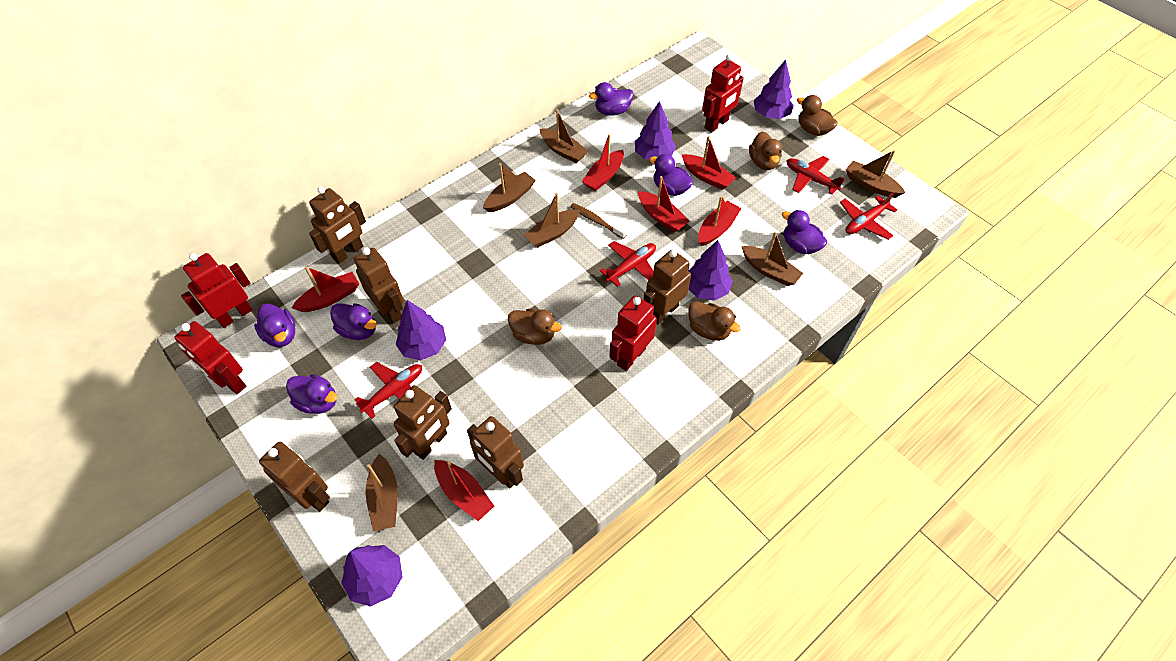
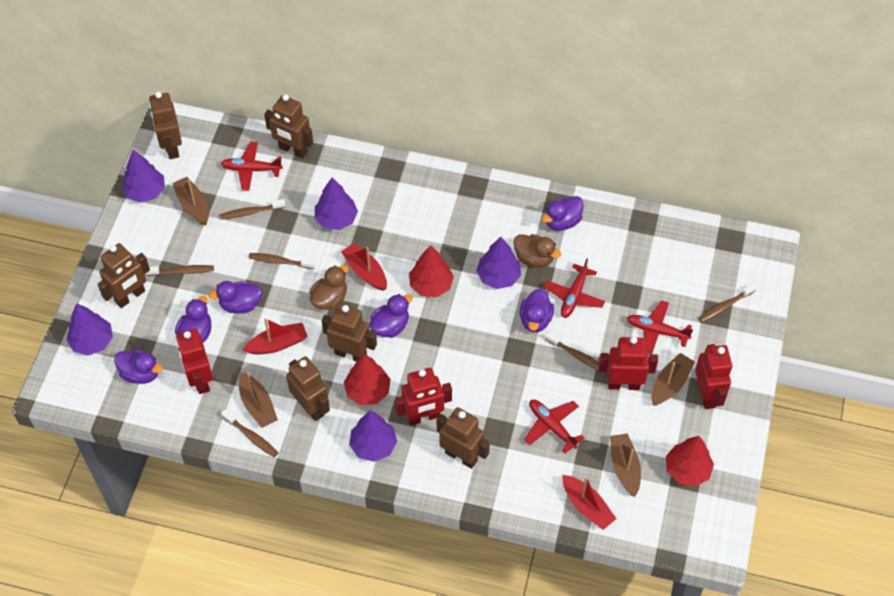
brown boat: 6 -> 4
brown duck: 4 -> 2
brown toothbrush: 1 -> 6
red boat: 6 -> 3
red tree: 0 -> 3

